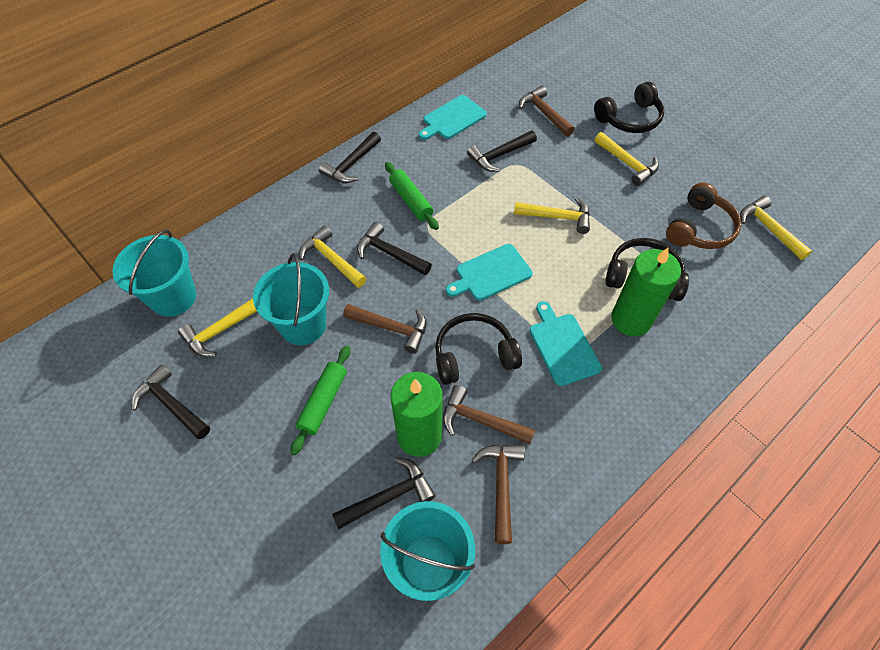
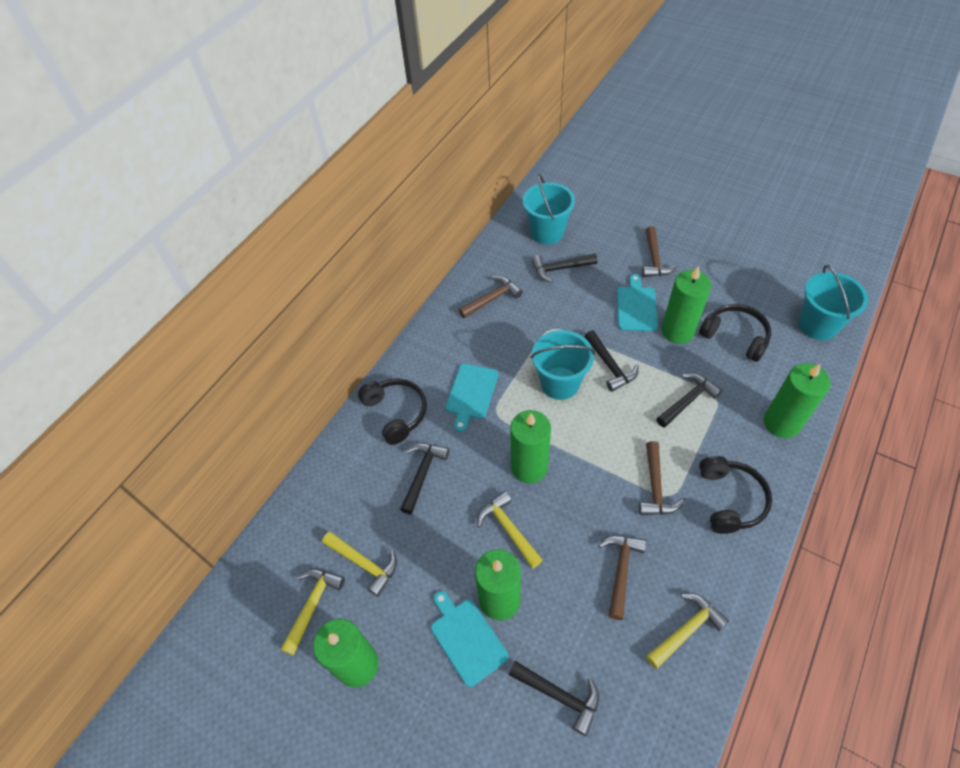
brown headphones: 1 -> 0
green candle: 2 -> 5
green rolling pin: 2 -> 0
yellow hammer: 5 -> 4

